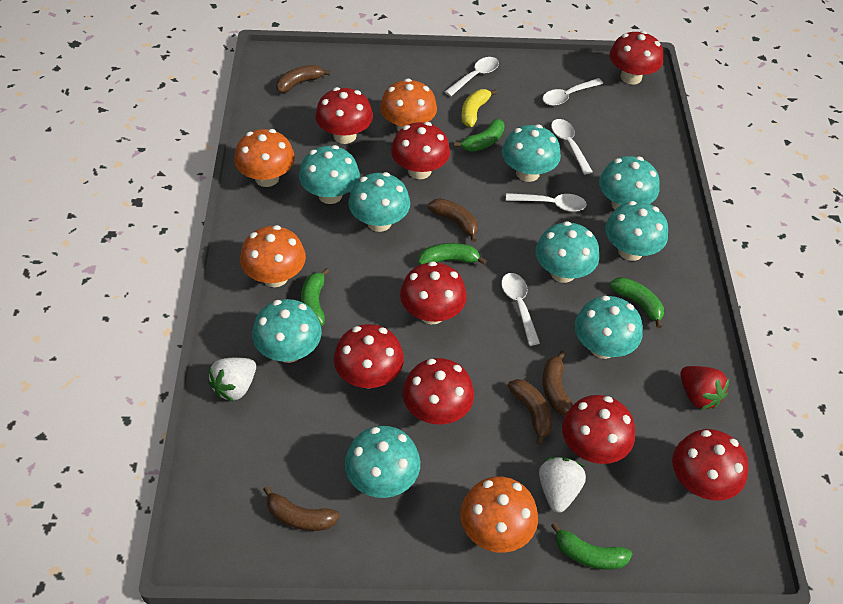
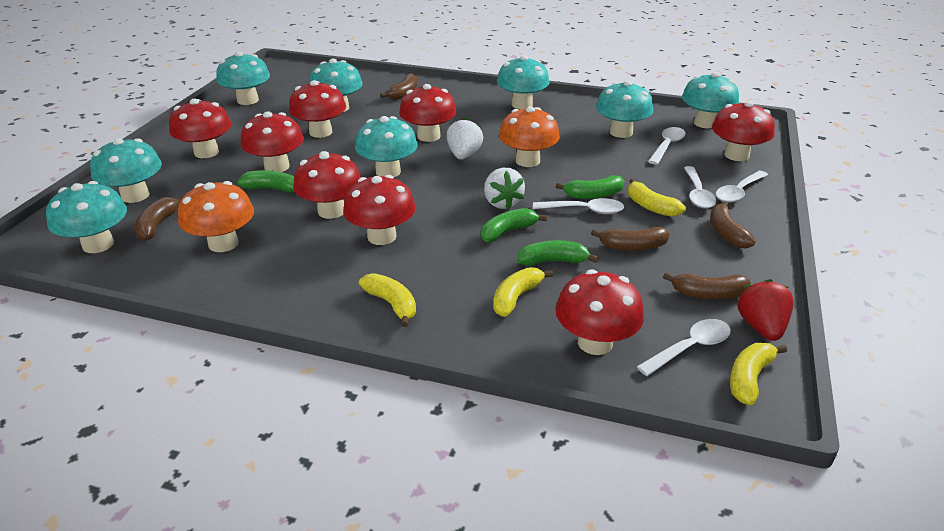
green banana: 5 -> 4
orange mushroom: 4 -> 2
turquoise mushroom: 9 -> 8
yellow banana: 1 -> 4

